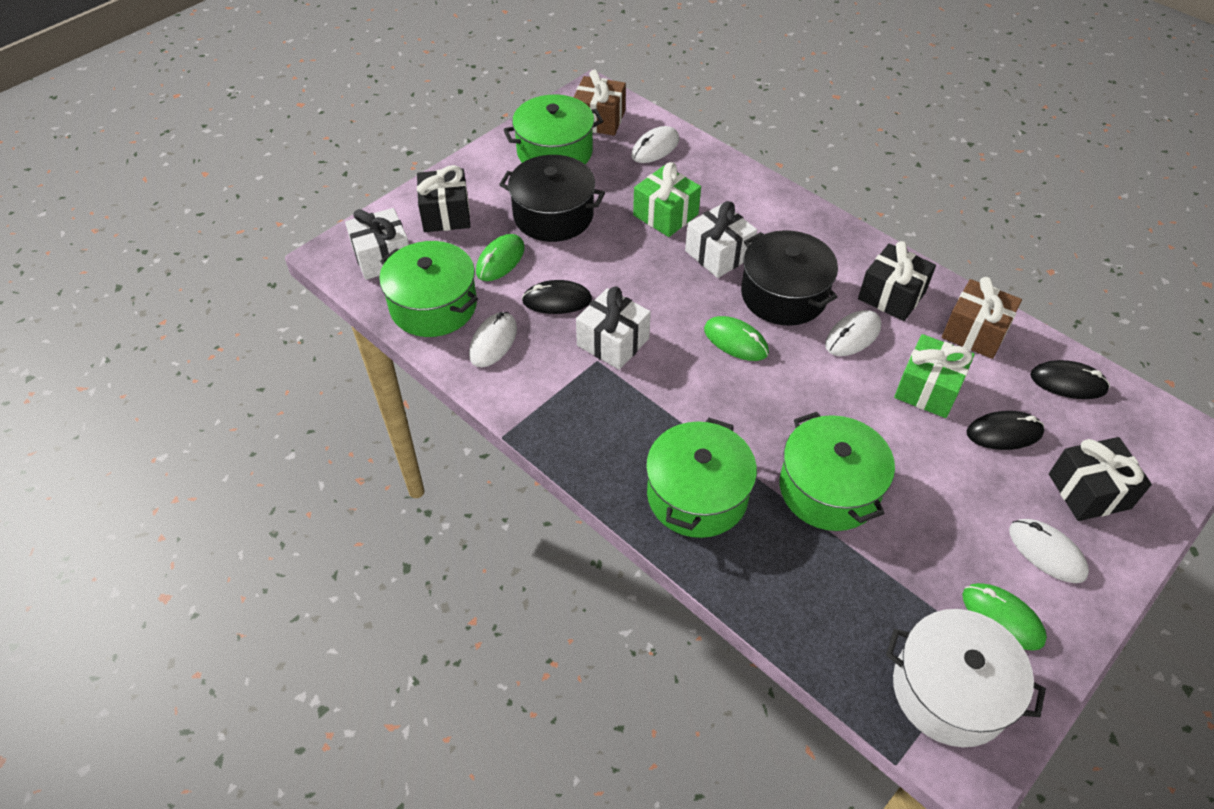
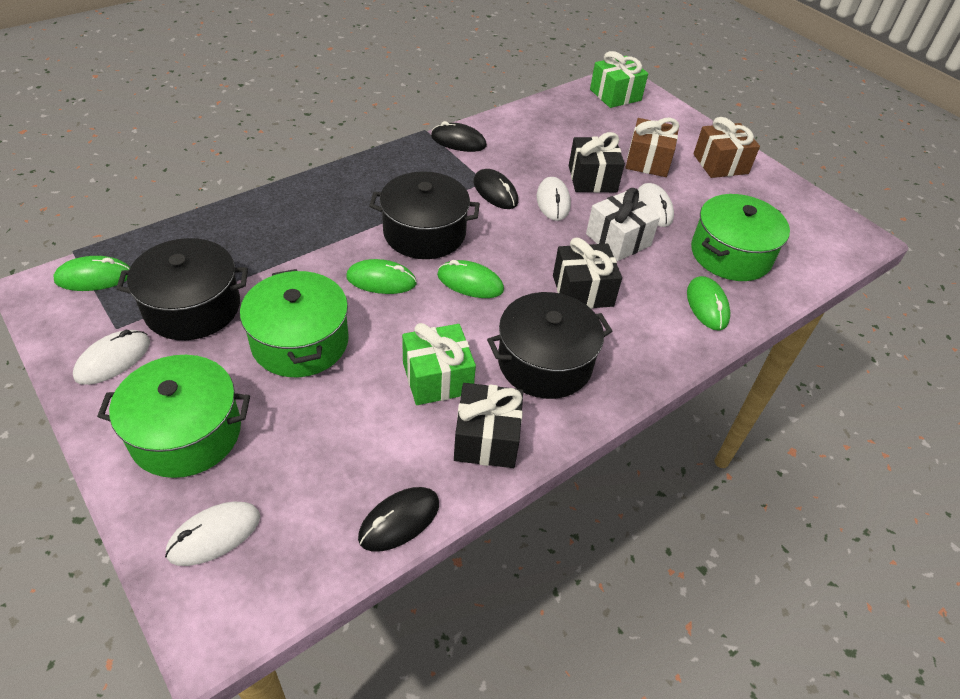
black pot: 2 -> 3
green mouse: 3 -> 4
green pot: 4 -> 3
white gift: 3 -> 1
white pot: 1 -> 0

